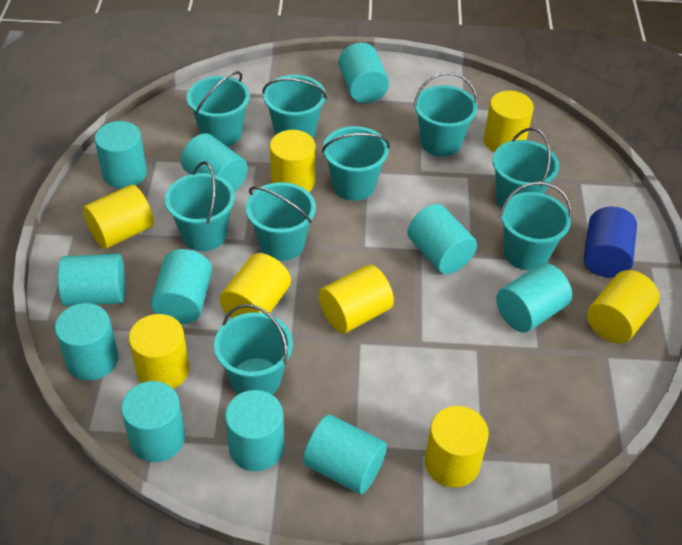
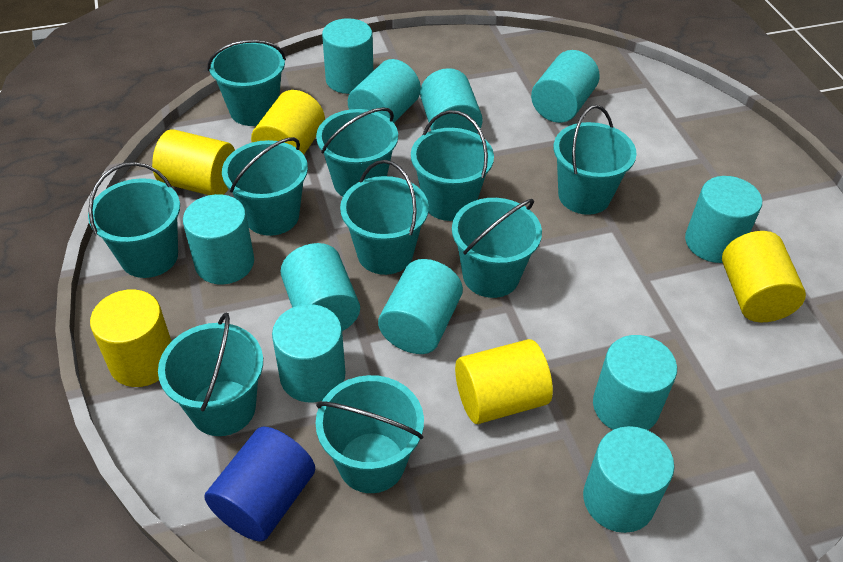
turquoise bucket: 9 -> 10
yellow cylinder: 8 -> 5

